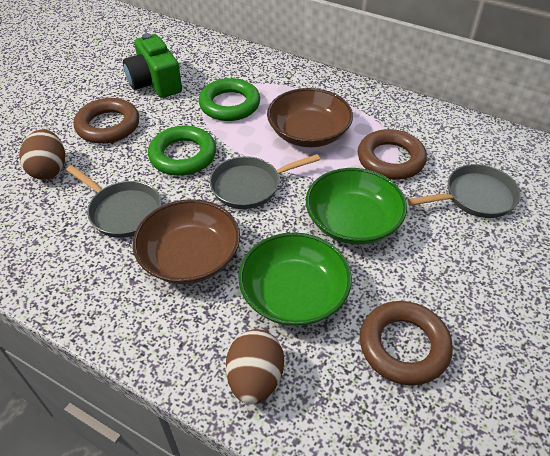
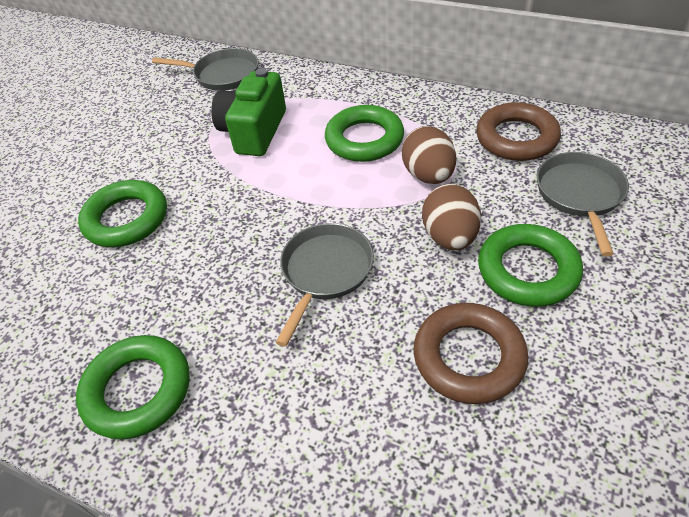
brown bowl: 2 -> 0
brown ring: 3 -> 2
green bowl: 2 -> 0
green ring: 2 -> 4

